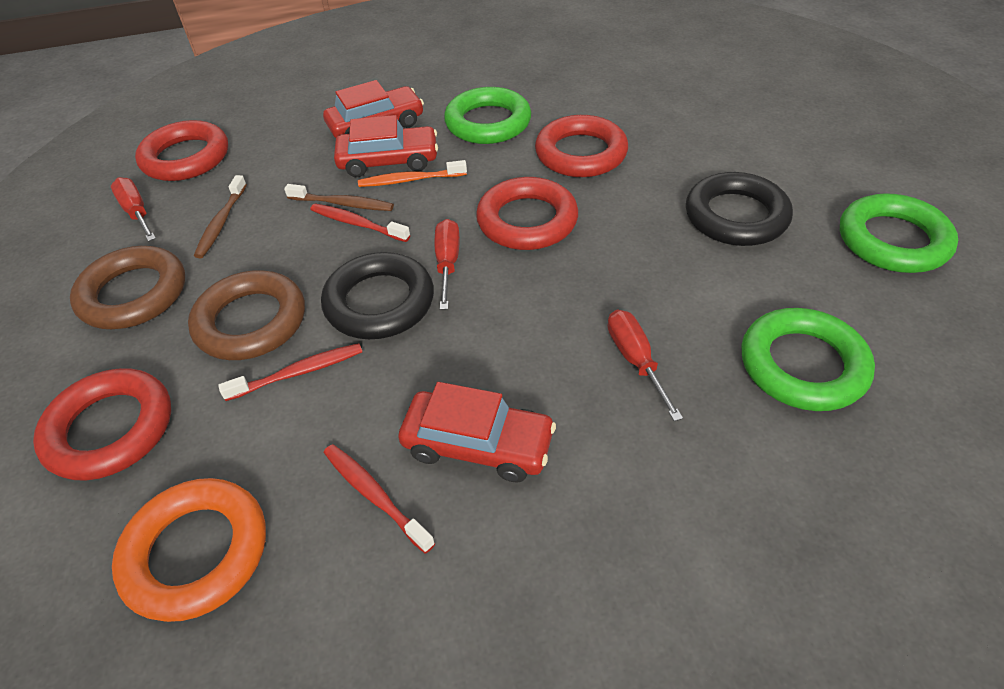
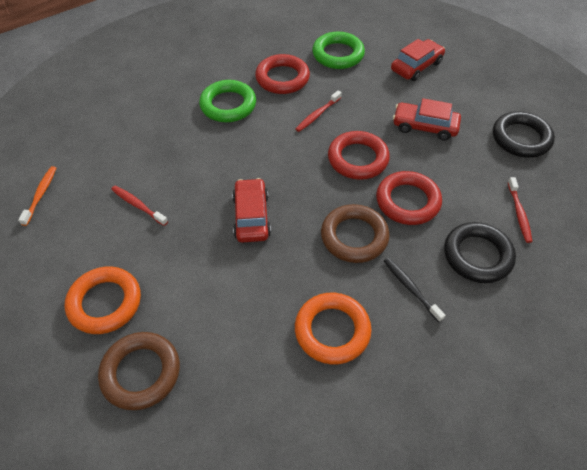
black toothbrush: 0 -> 1
brown toothbrush: 2 -> 0
green ring: 3 -> 2
orange ring: 1 -> 2
red ring: 4 -> 3
red screwdriver: 3 -> 0

